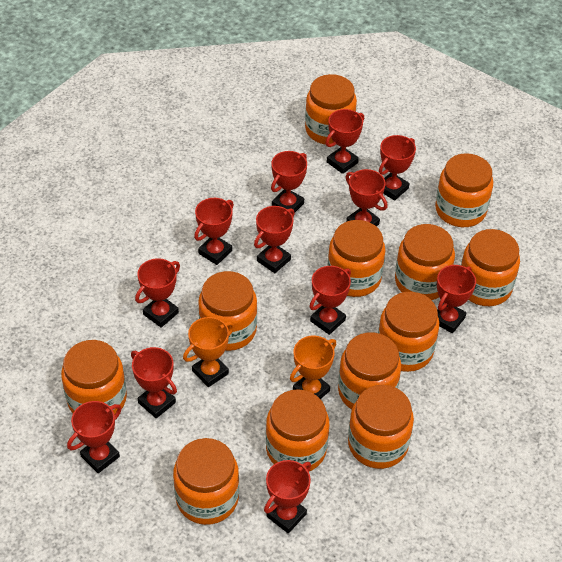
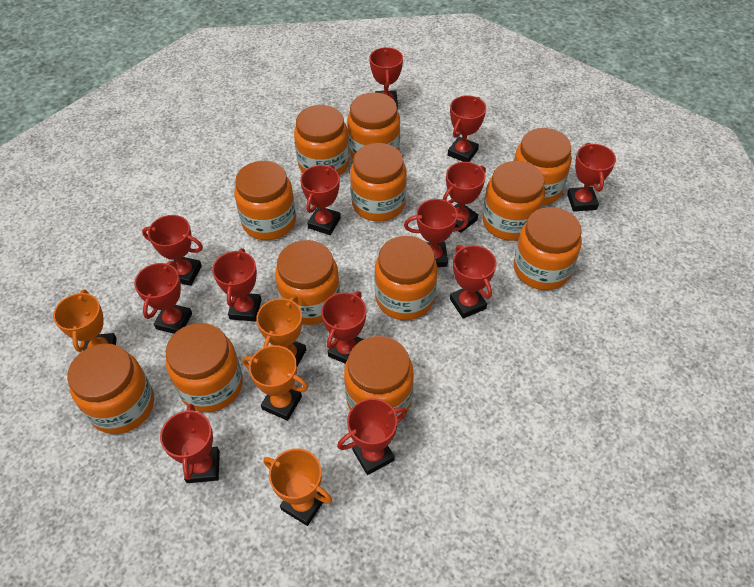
orange trophy: 2 -> 4
red trophy: 12 -> 13

